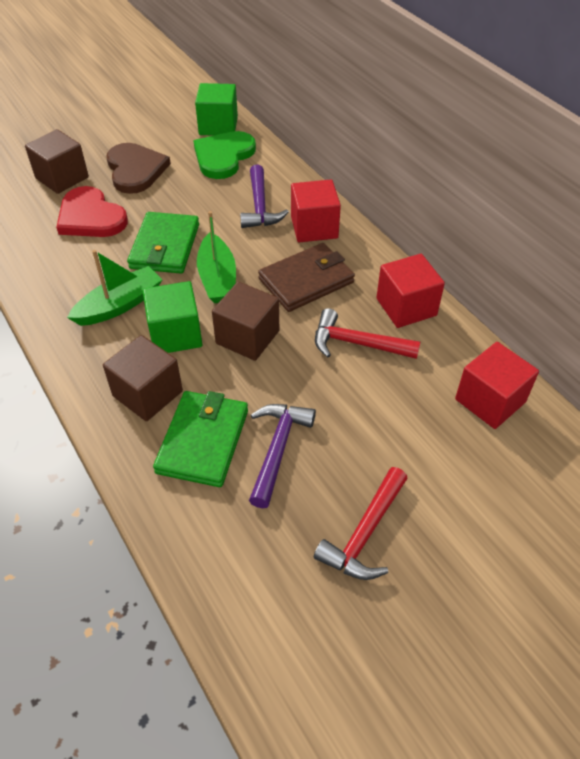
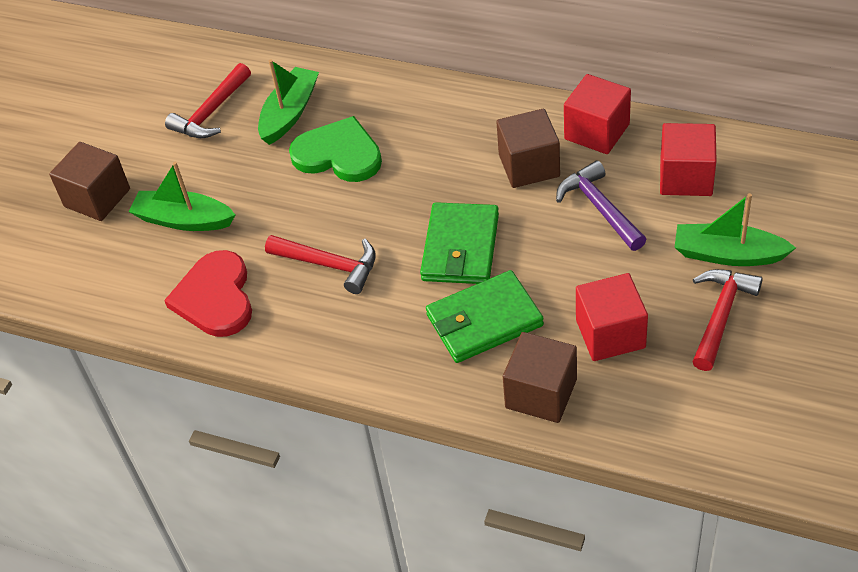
brown heart: 1 -> 0
brown wallet: 1 -> 0
green boat: 2 -> 3
green cube: 2 -> 0
purple hammer: 2 -> 1
red hammer: 2 -> 3

